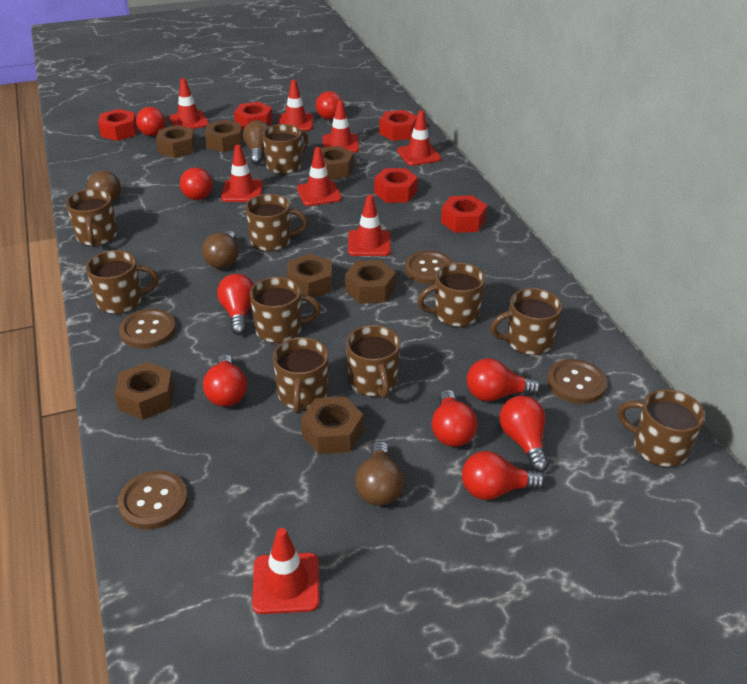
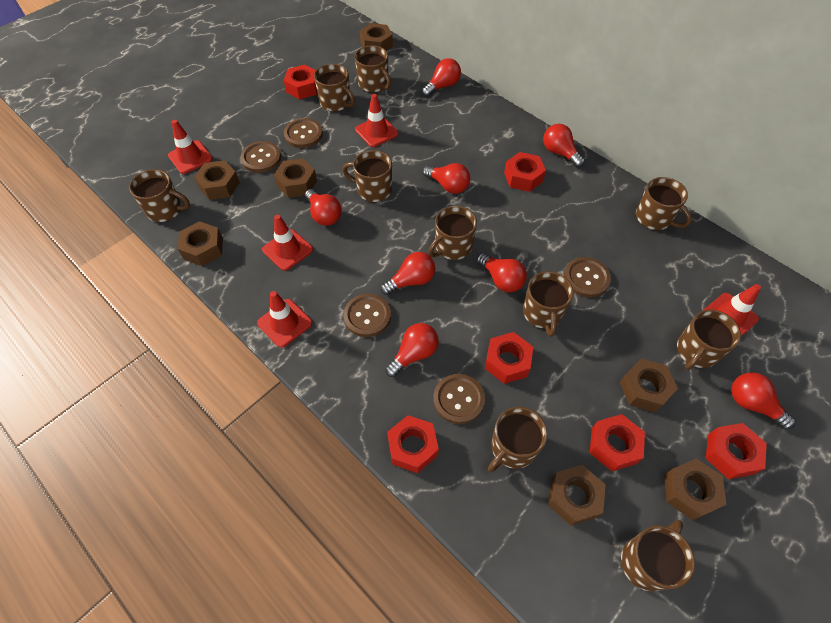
brown button: 4 -> 5
brown light bulb: 4 -> 0
red light bulb: 9 -> 8
red nut: 5 -> 6
red traffic cone: 8 -> 5

